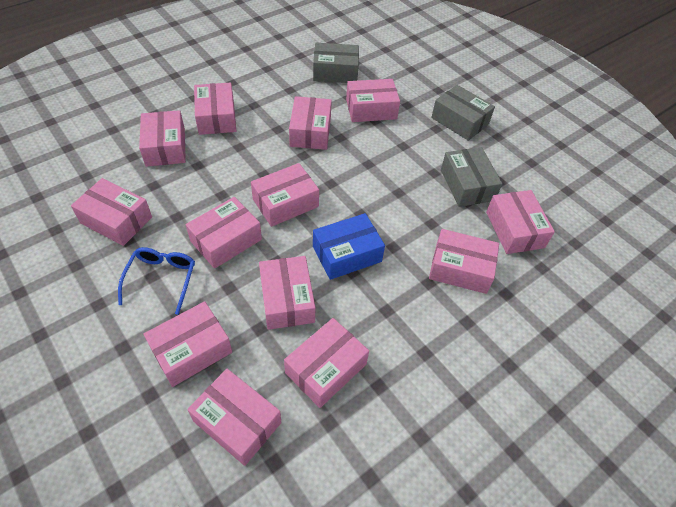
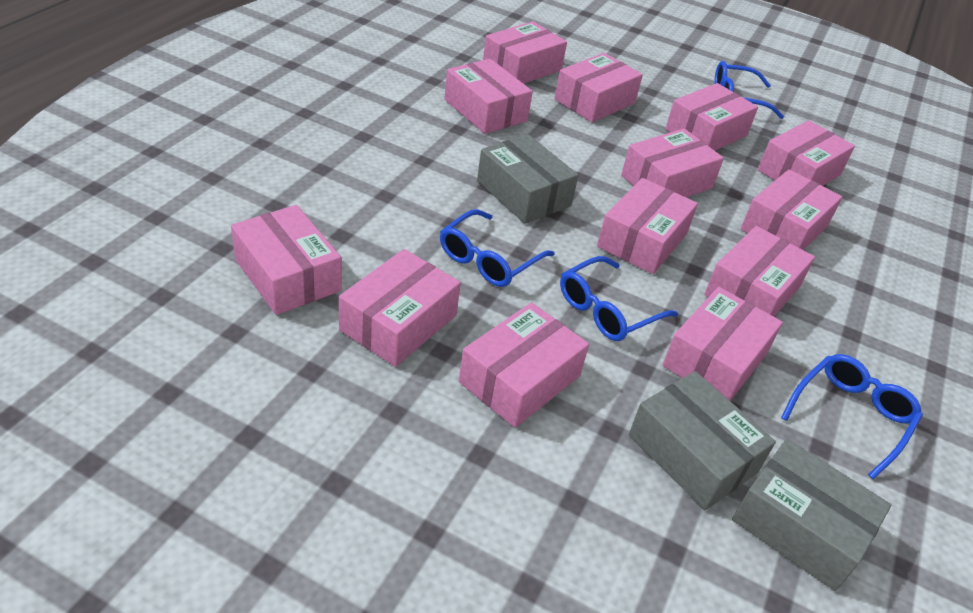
blue box: 1 -> 0
blue glasses: 1 -> 4

